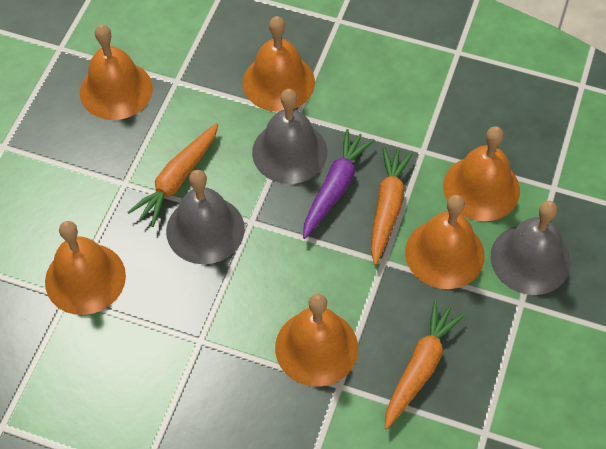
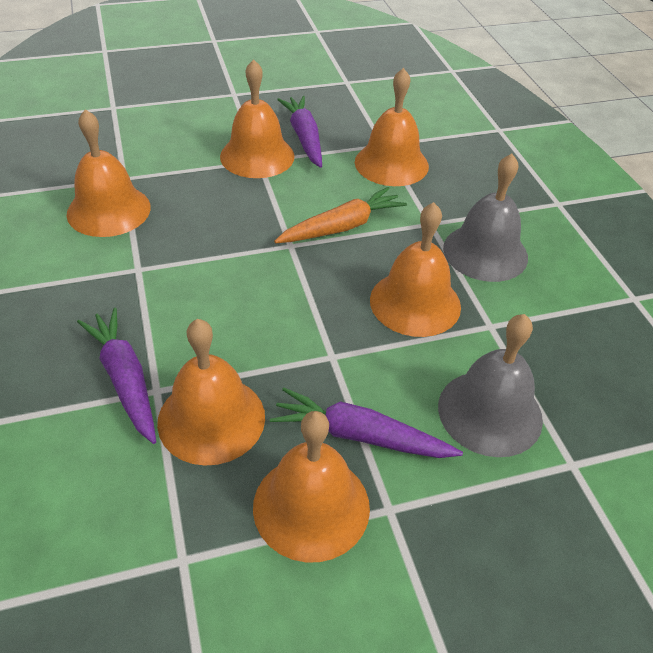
grey bell: 3 -> 2
orange carrot: 3 -> 1
purple carrot: 1 -> 3

